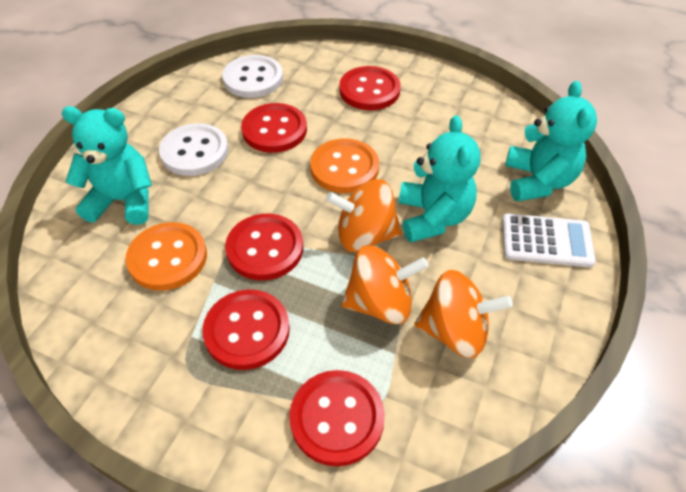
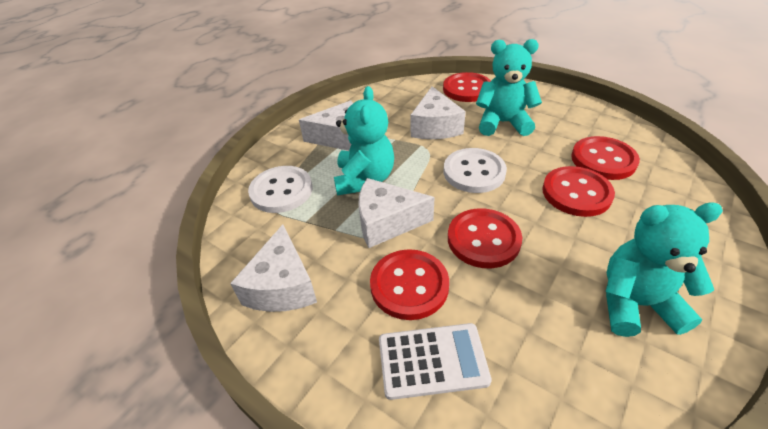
orange button: 2 -> 0
orange spinning top: 3 -> 0
white cheese: 0 -> 4

